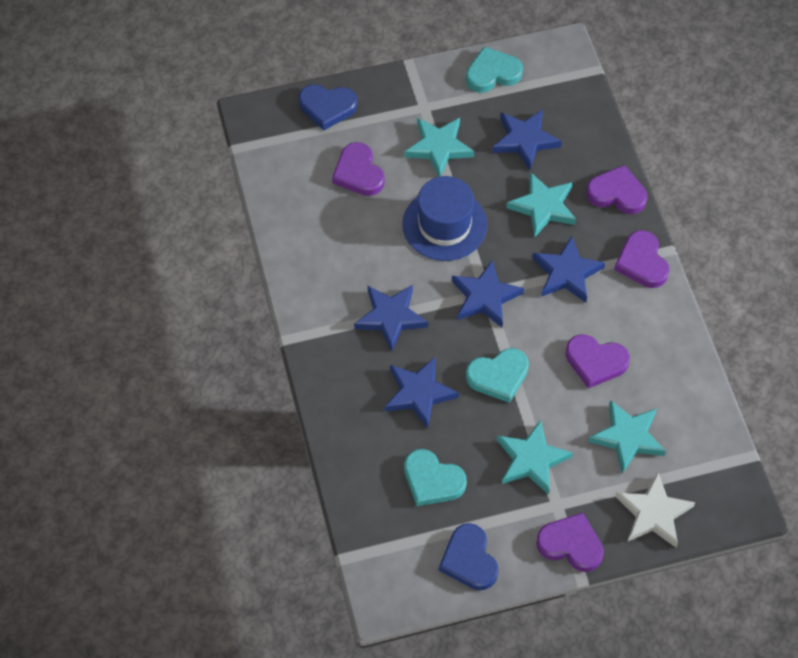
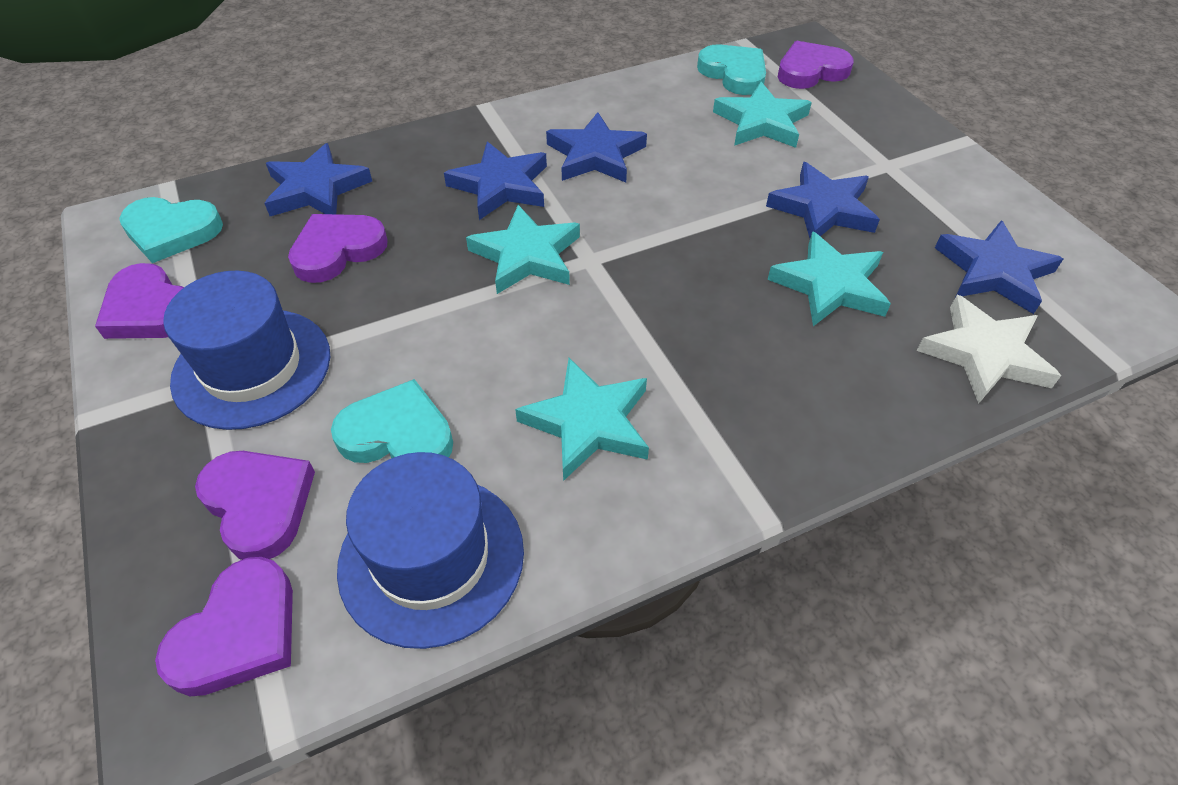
blue hat: 1 -> 2
blue heart: 2 -> 0

